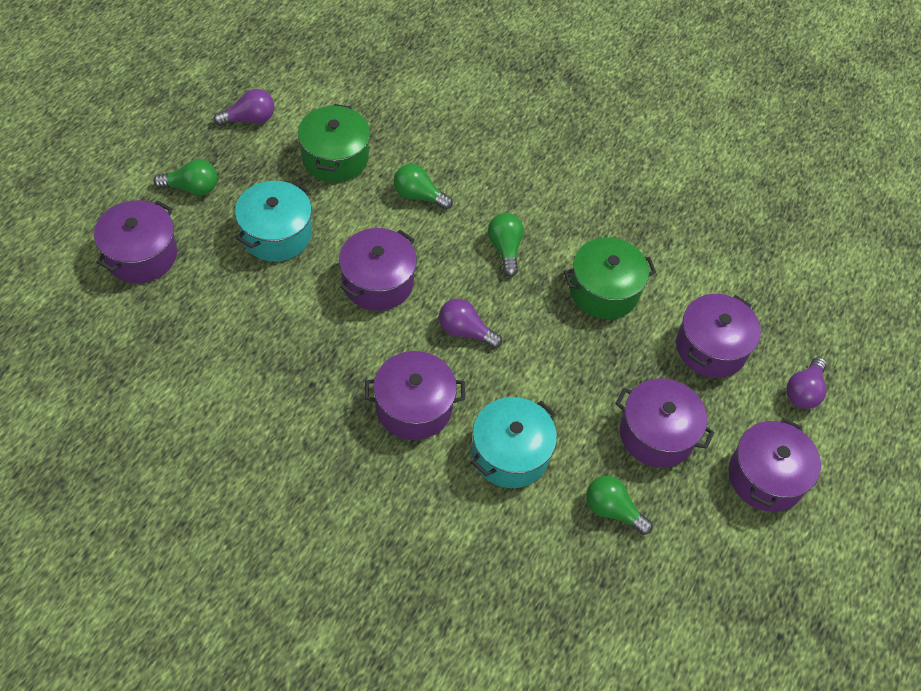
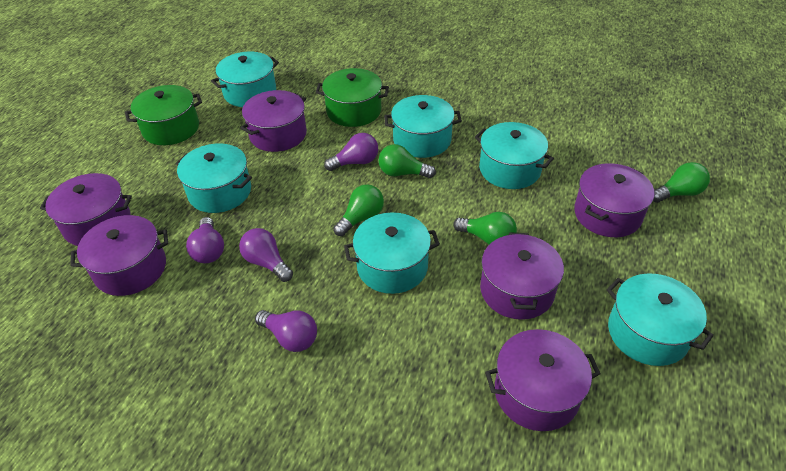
purple light bulb: 3 -> 4
turquoise pot: 2 -> 6

